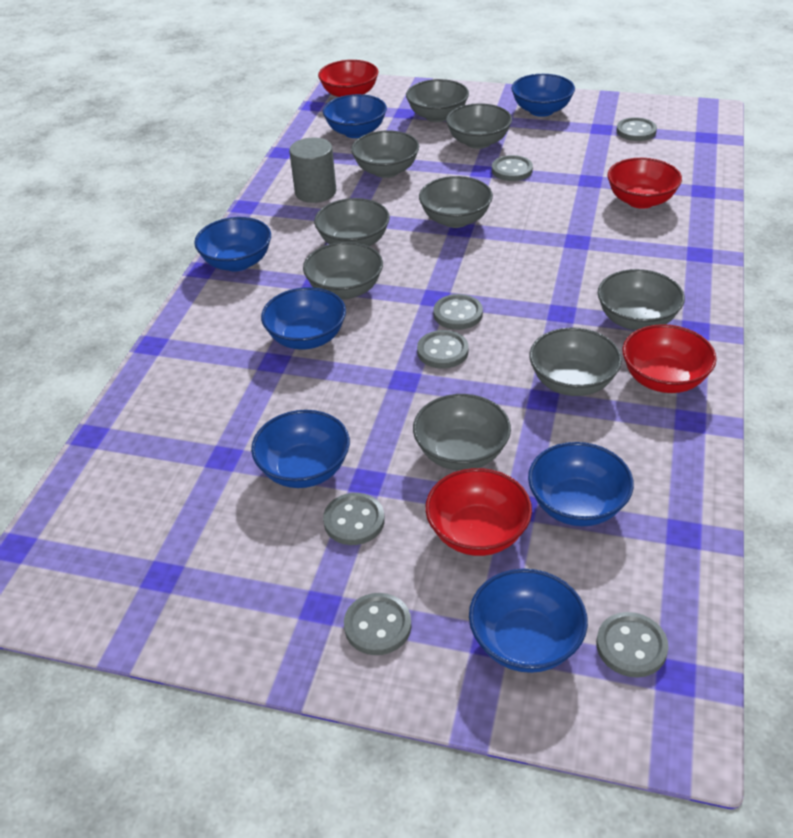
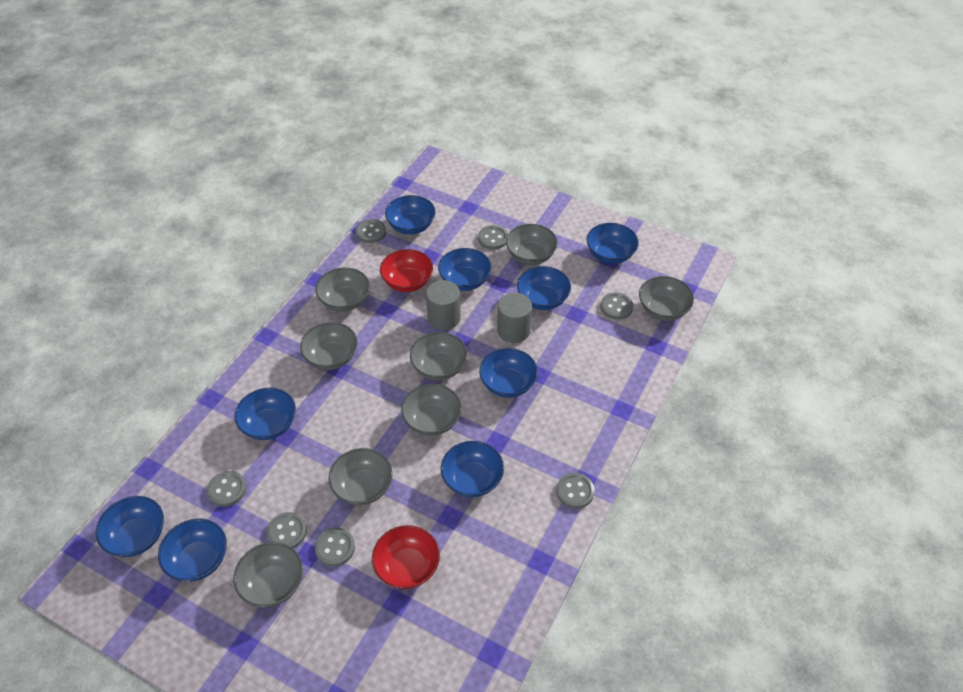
blue bowl: 7 -> 9
grey bowl: 9 -> 8
grey cylinder: 1 -> 2
red bowl: 4 -> 2

